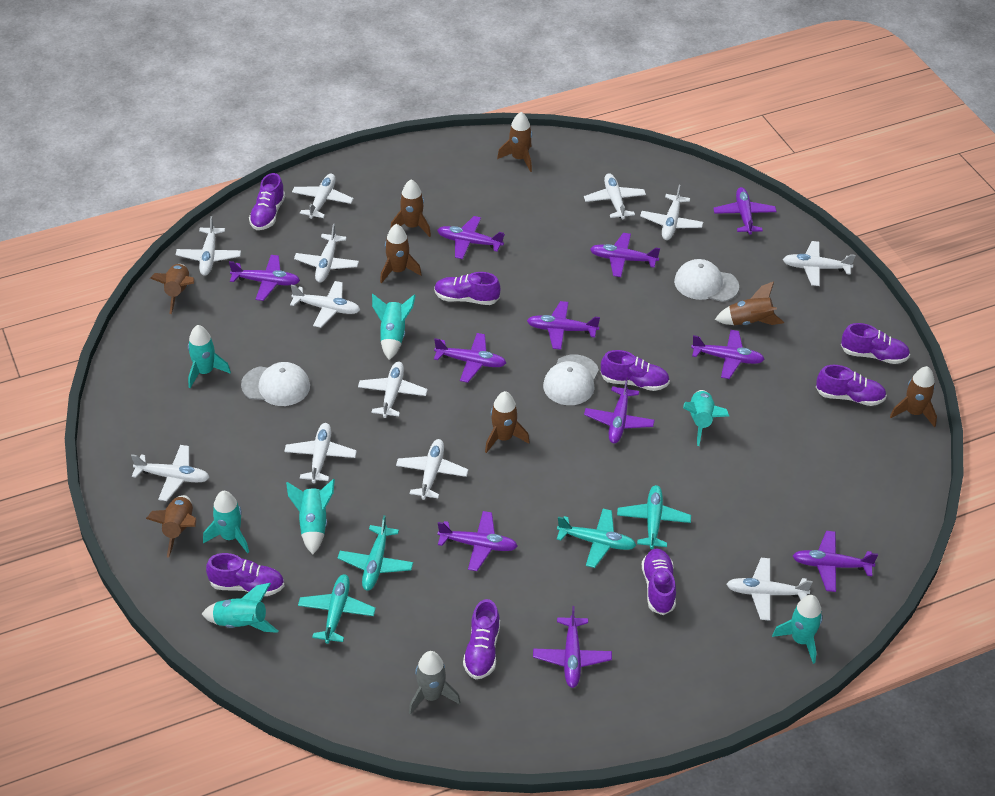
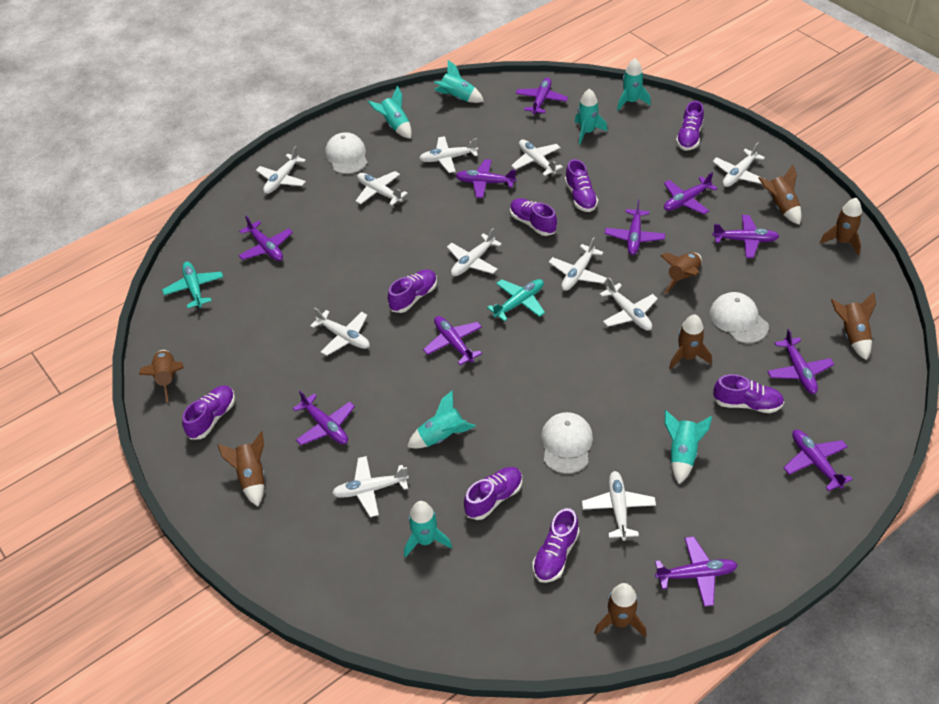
grey rocket: 1 -> 0
turquoise plane: 4 -> 2
white plane: 12 -> 11

